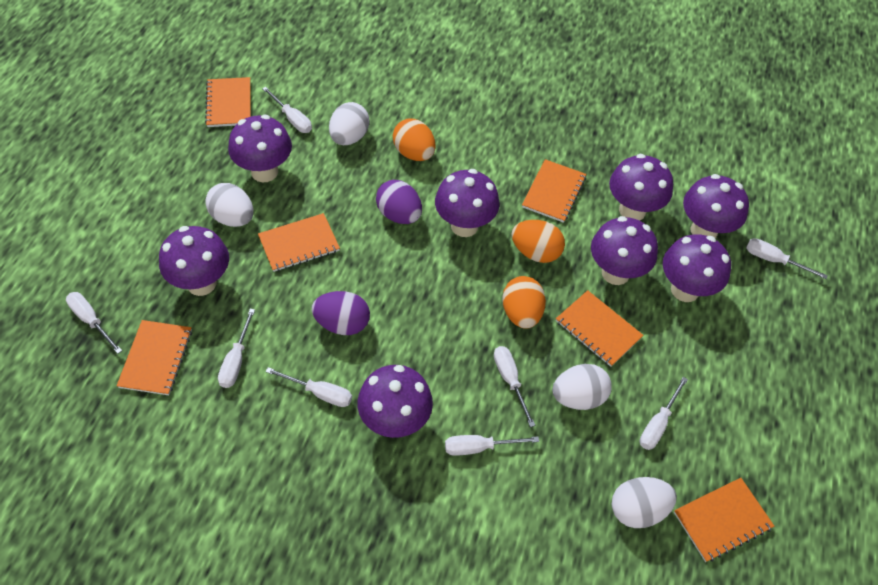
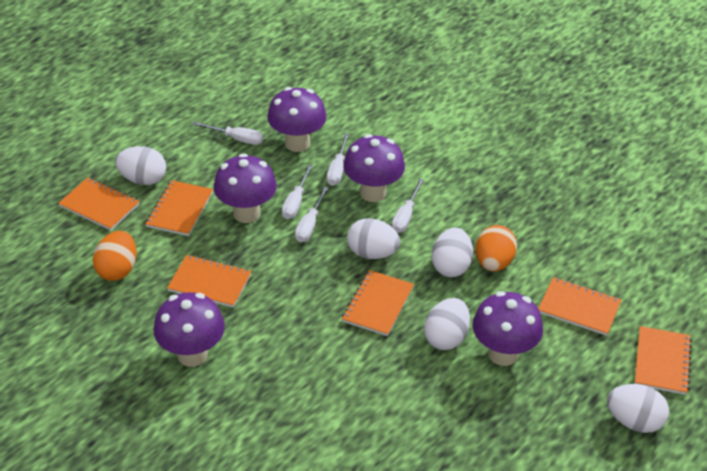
orange egg: 3 -> 2
purple egg: 2 -> 0
purple mushroom: 8 -> 5
white egg: 4 -> 5
white screwdriver: 8 -> 5

